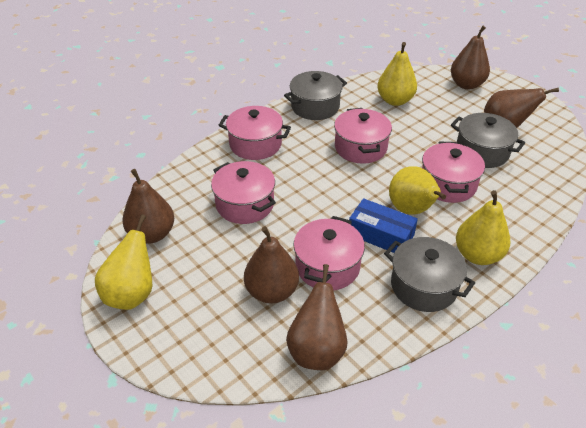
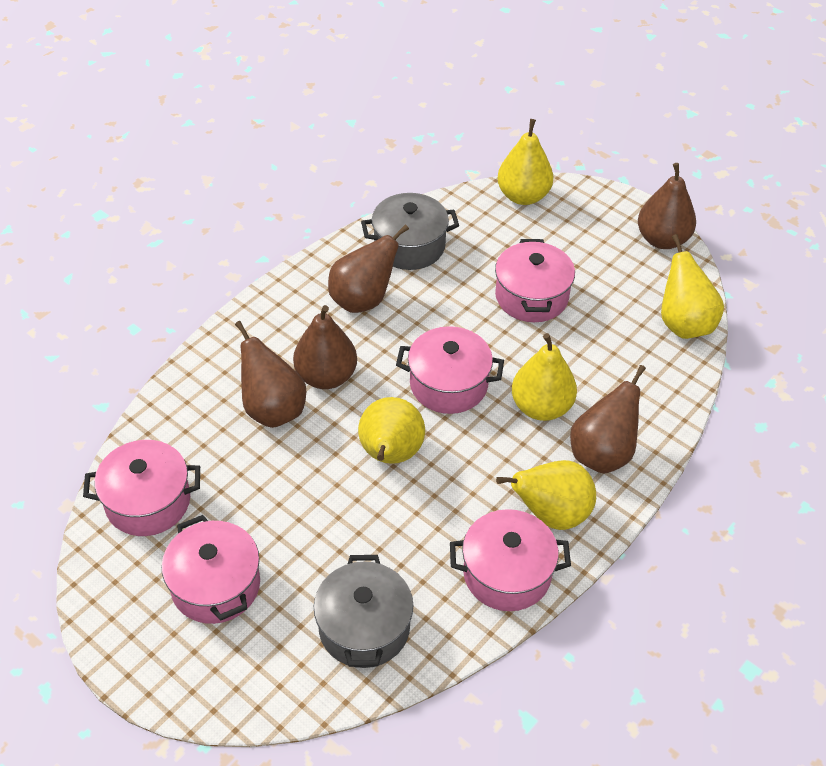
blue box: 1 -> 0
grey pot: 3 -> 2
yellow pear: 4 -> 5

